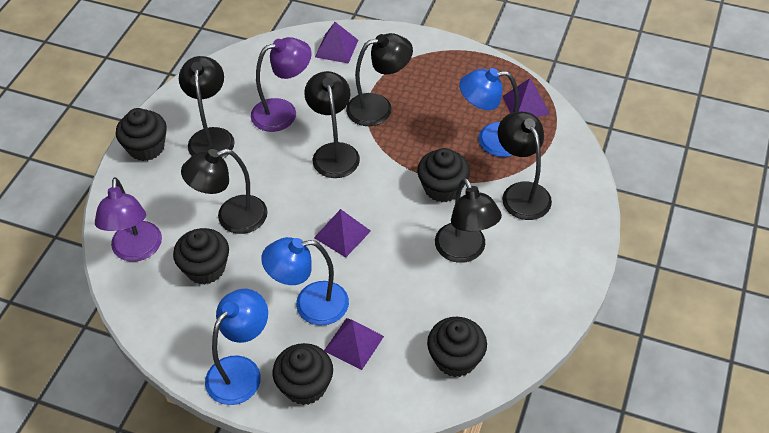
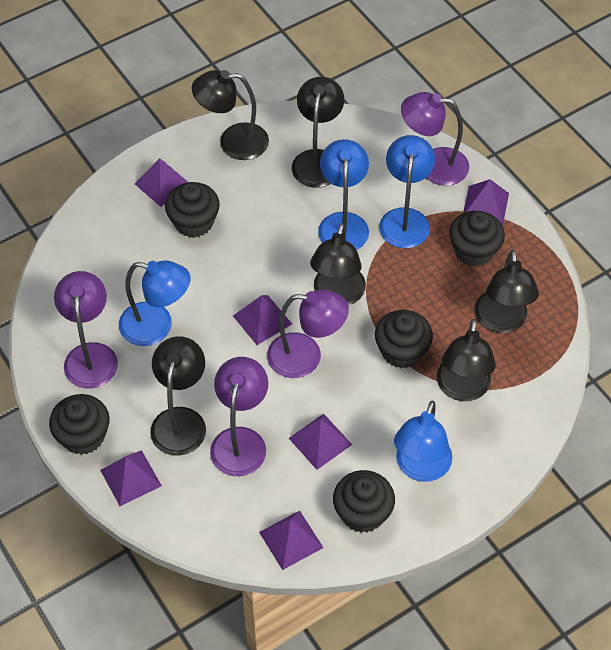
blue lamp: 3 -> 4
purple lamp: 2 -> 4
purple pyramid: 4 -> 6

